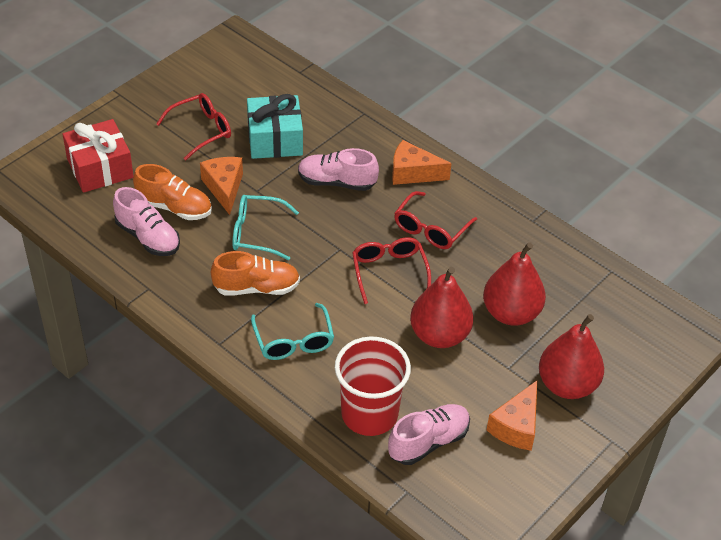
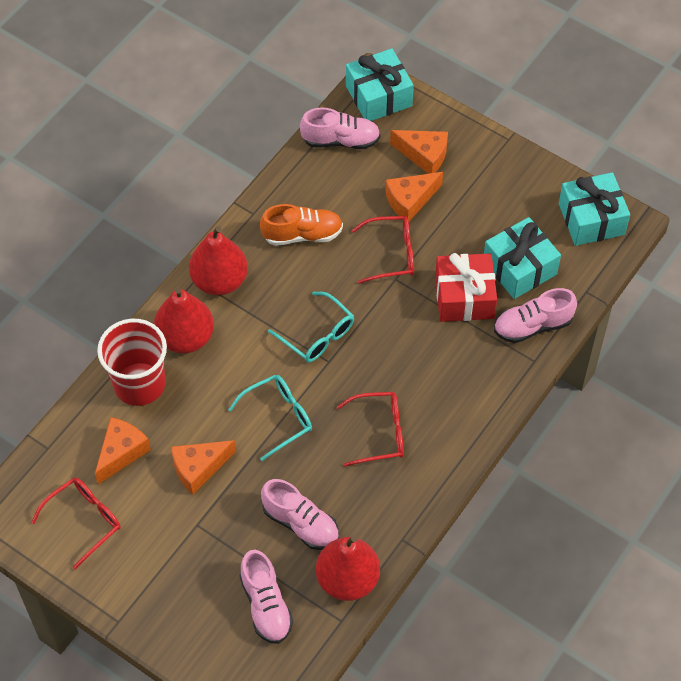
orange cheese: 3 -> 4
orange shoe: 2 -> 1
pink shoe: 3 -> 4
turquoise gift: 1 -> 3

